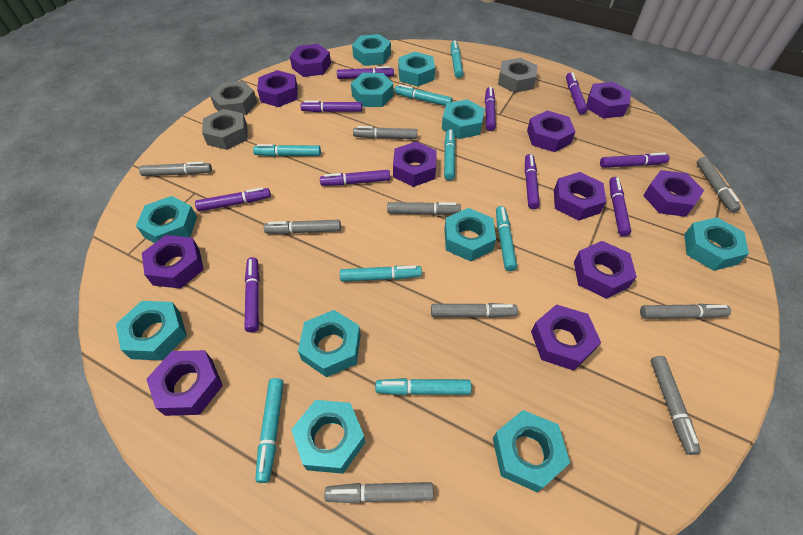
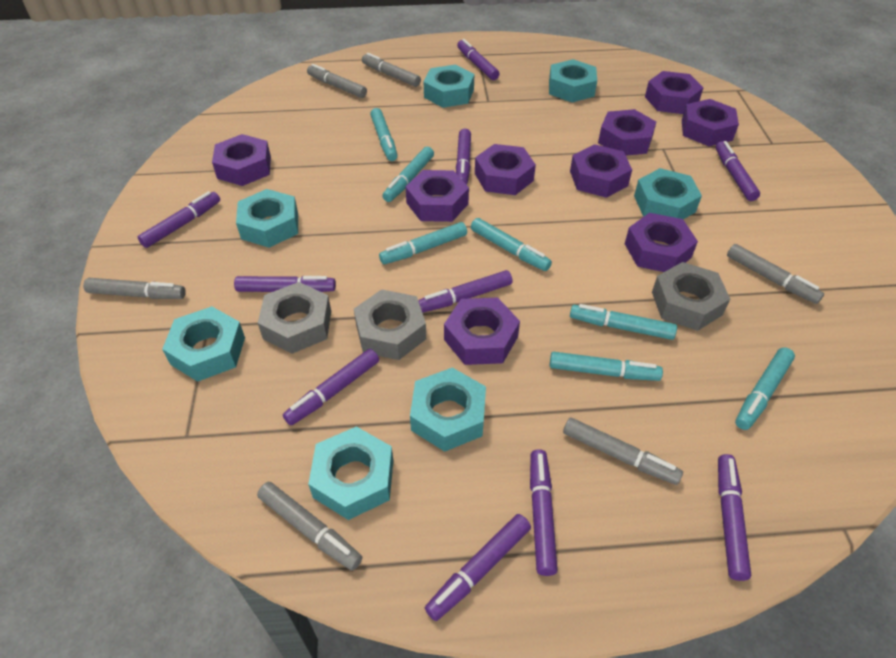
grey marker: 9 -> 6
purple nut: 11 -> 9
turquoise marker: 8 -> 7
turquoise nut: 11 -> 7

